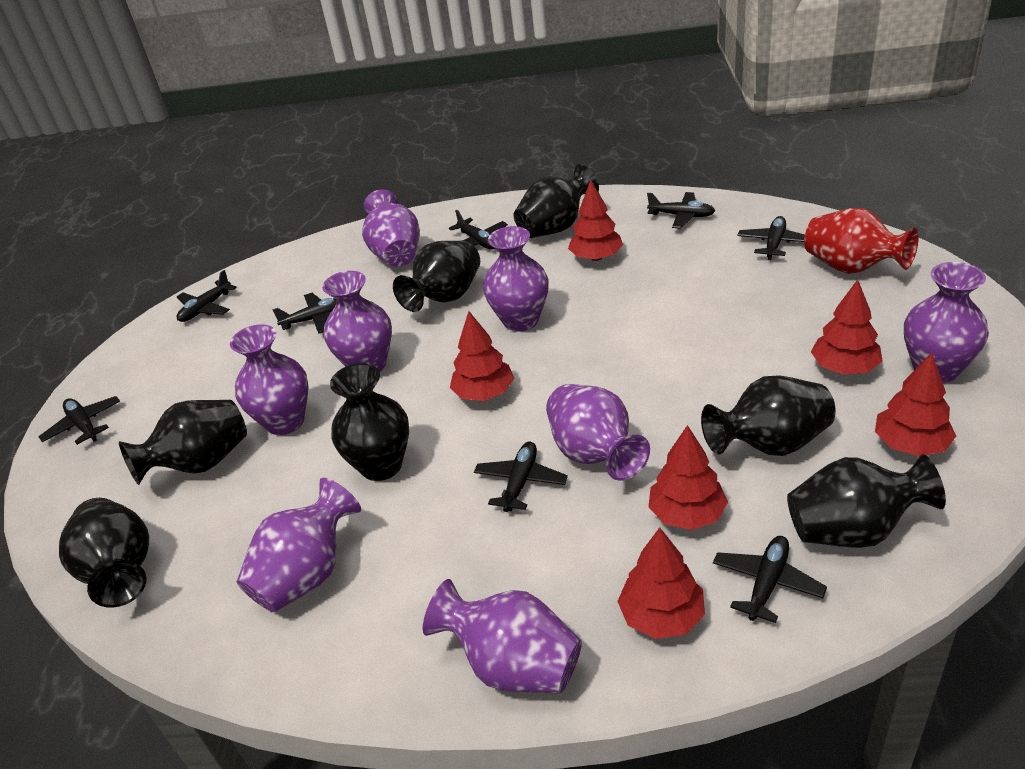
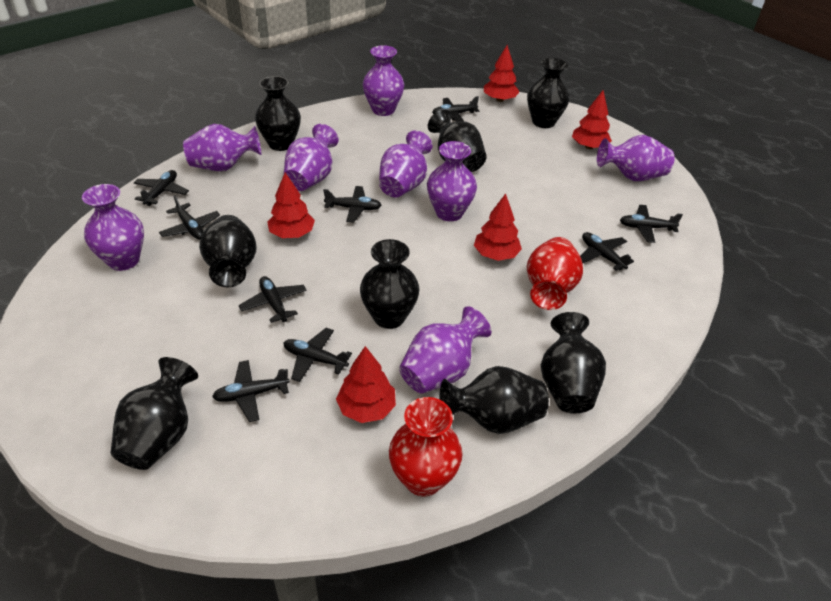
black plane: 8 -> 9
black vase: 7 -> 8
red tree: 6 -> 5
red vase: 1 -> 2

